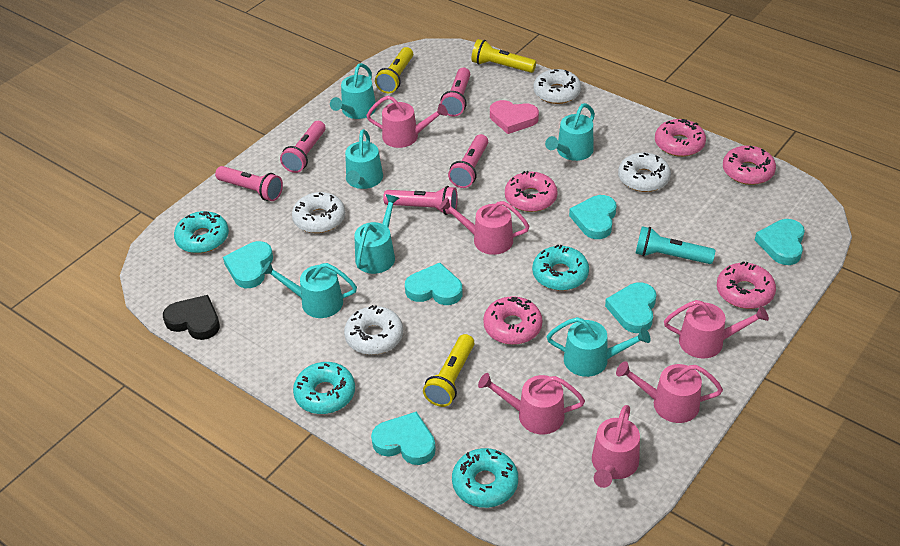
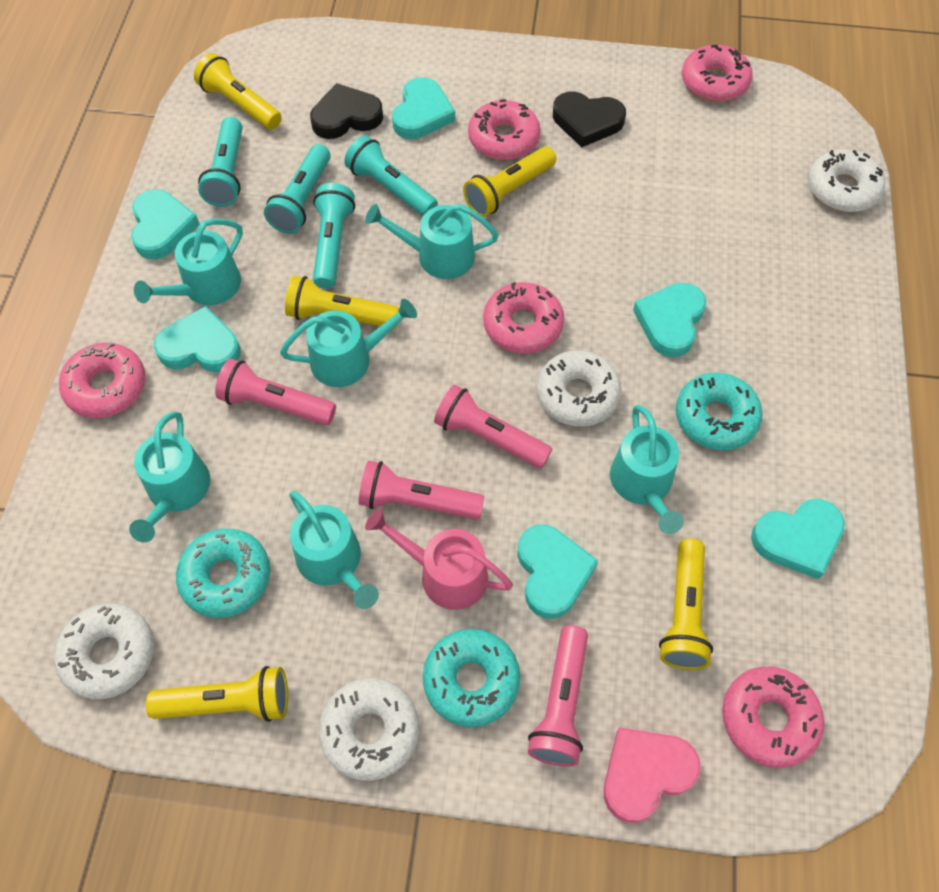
black heart: 1 -> 2
pink flashlight: 5 -> 4
pink watering can: 6 -> 1
turquoise donut: 4 -> 3
turquoise flashlight: 1 -> 4
yellow flashlight: 3 -> 5

